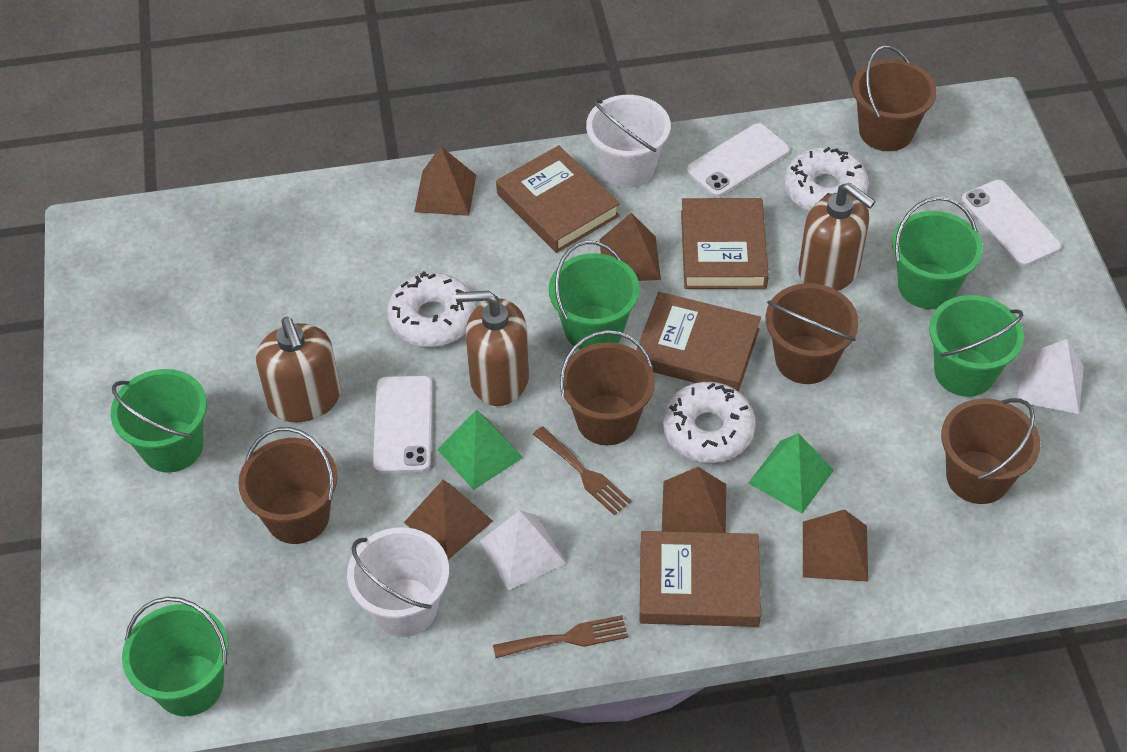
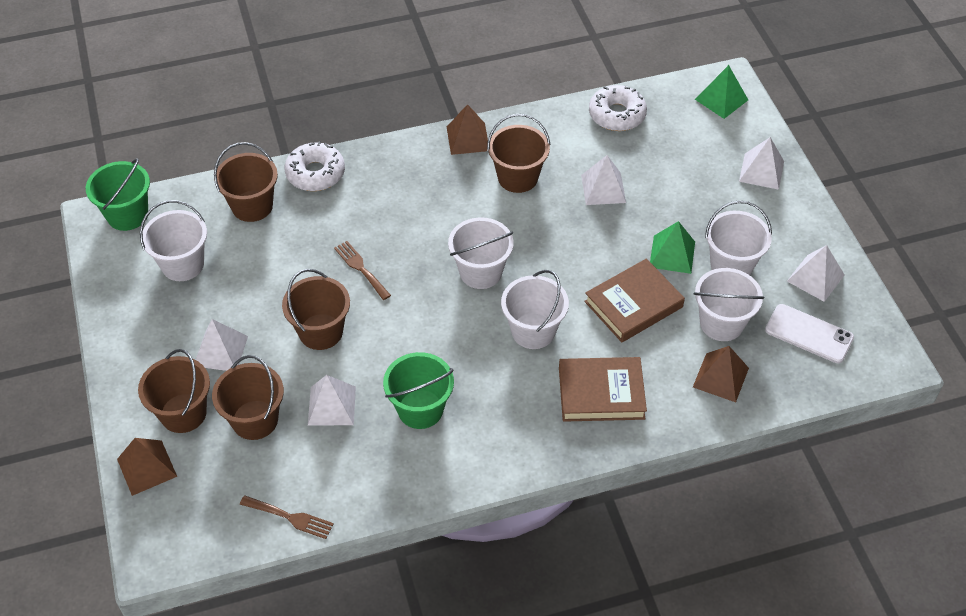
brown book: 4 -> 2
brown pyramid: 5 -> 3
brown soap dispenser: 3 -> 0
green bucket: 5 -> 2
white bucket: 2 -> 5
white donut: 3 -> 2
white phone: 3 -> 1
white pyramid: 2 -> 5

